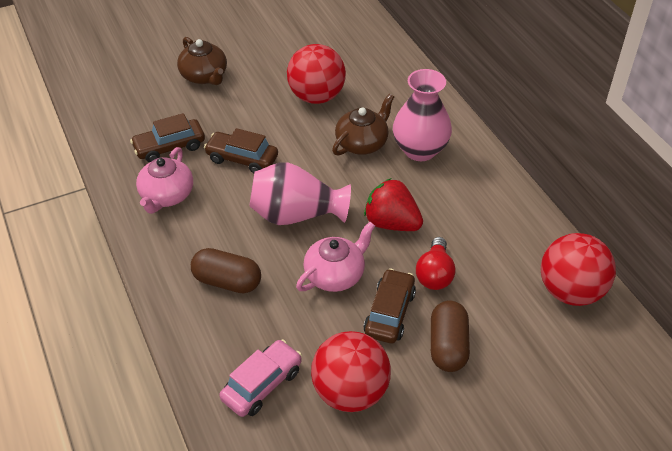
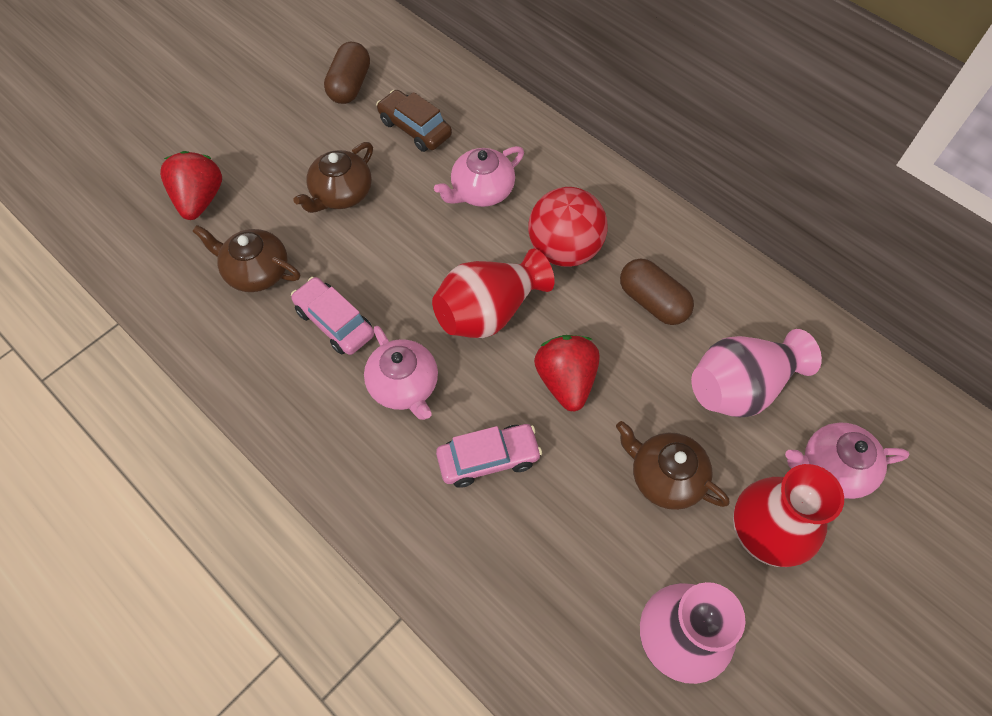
brown car: 3 -> 1
brown teapot: 2 -> 3
pink car: 1 -> 2
pink teapot: 2 -> 3
red ball: 3 -> 1
red light bulb: 1 -> 0
red strawberry: 1 -> 2
red vase: 0 -> 2

